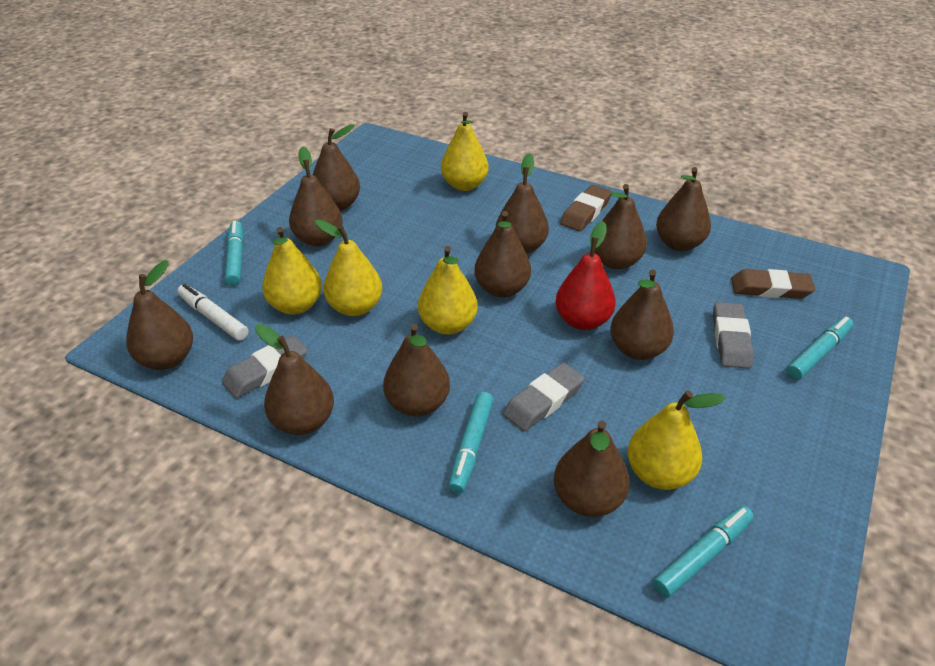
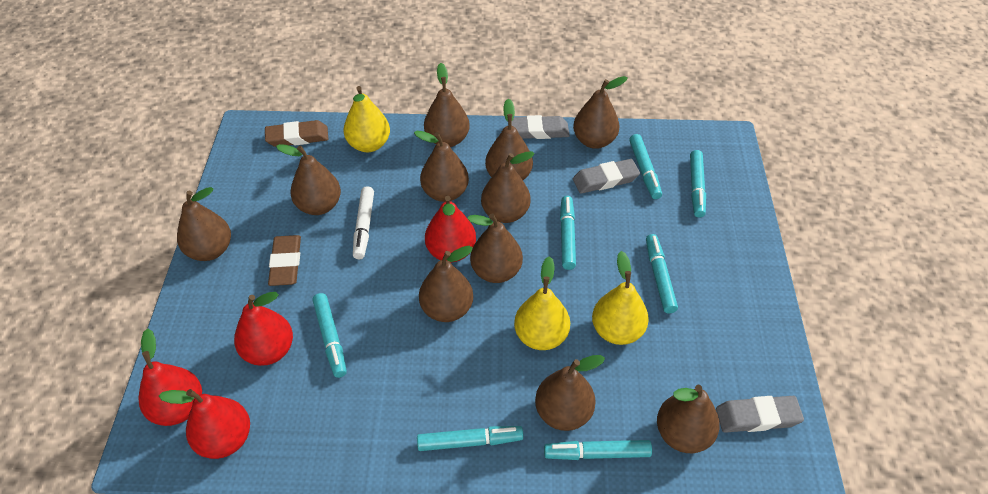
red pear: 1 -> 4
turquoise marker: 4 -> 7
yellow pear: 5 -> 3

